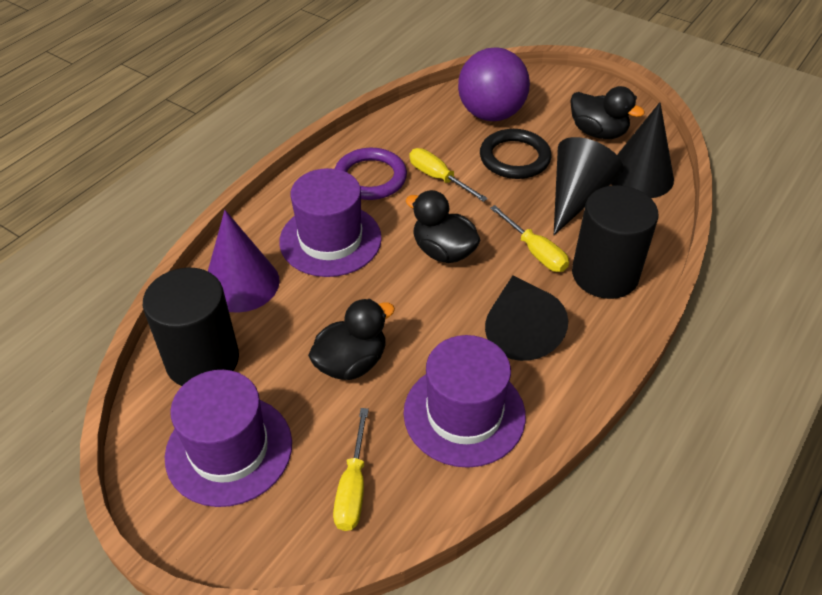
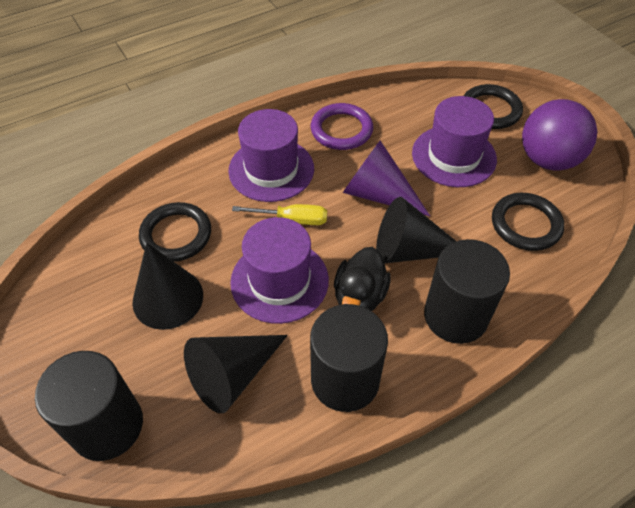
black cylinder: 2 -> 3
black duck: 3 -> 1
black ring: 1 -> 3
yellow screwdriver: 3 -> 1

